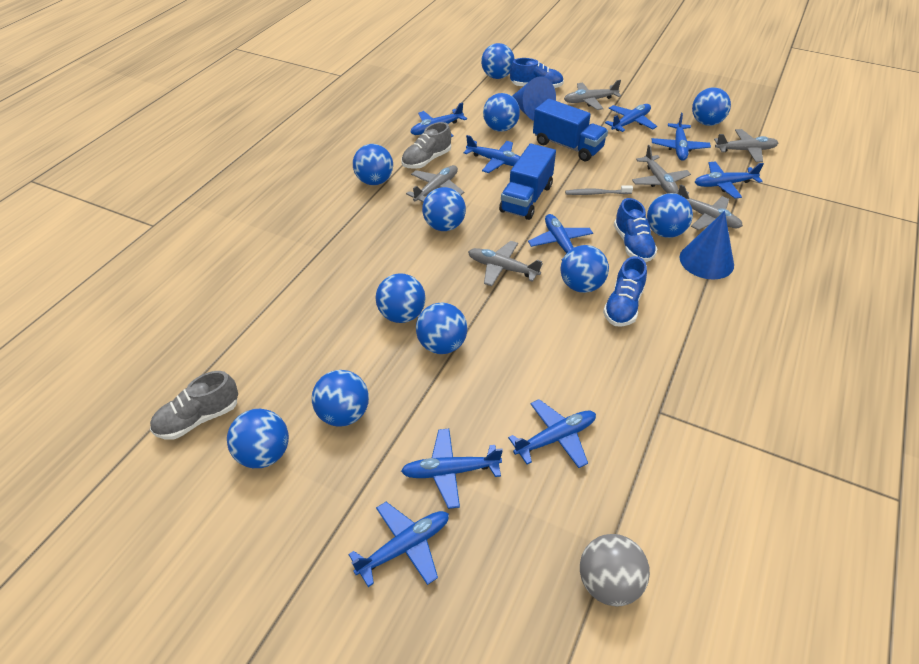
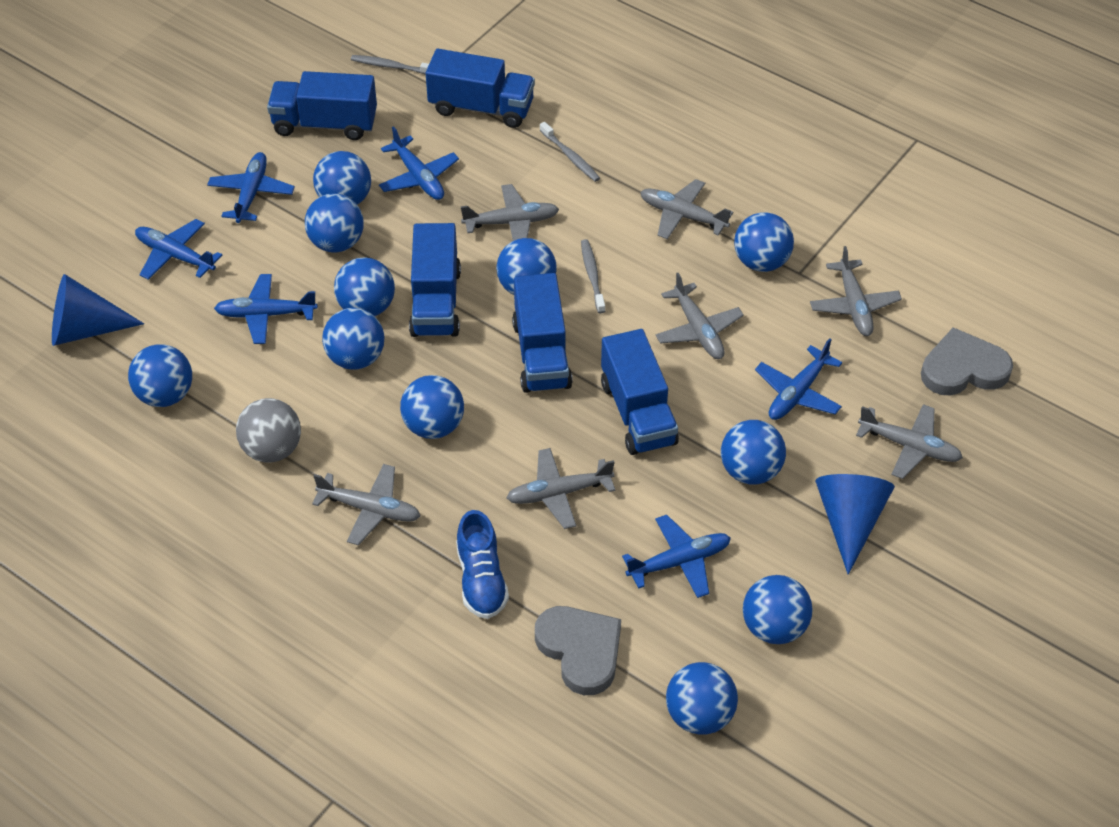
blue plane: 9 -> 6
blue shoe: 3 -> 1
blue truck: 2 -> 5
grey heart: 0 -> 2
grey plane: 6 -> 7
grey shoe: 2 -> 0
grey toothbrush: 1 -> 3

